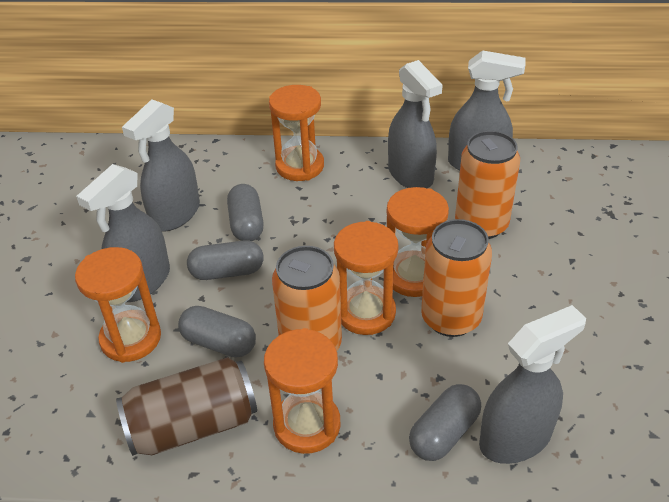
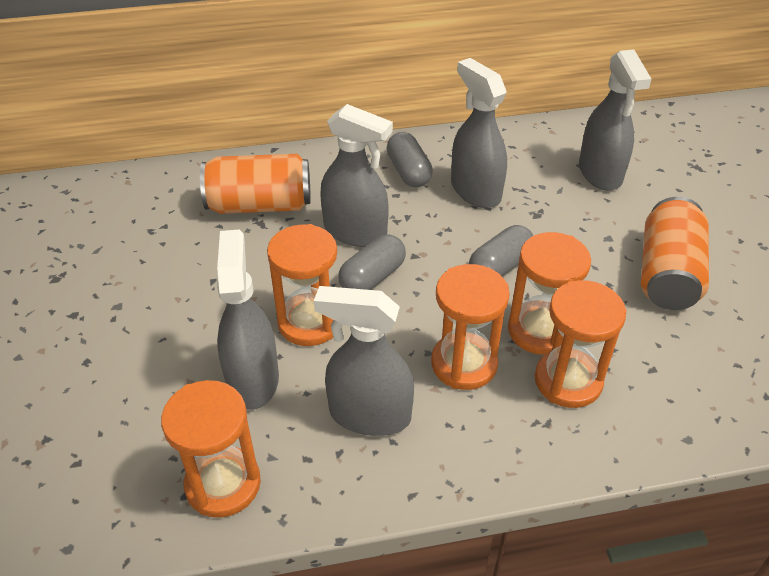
brown can: 1 -> 0
grey capsule: 4 -> 3
orange can: 3 -> 2

